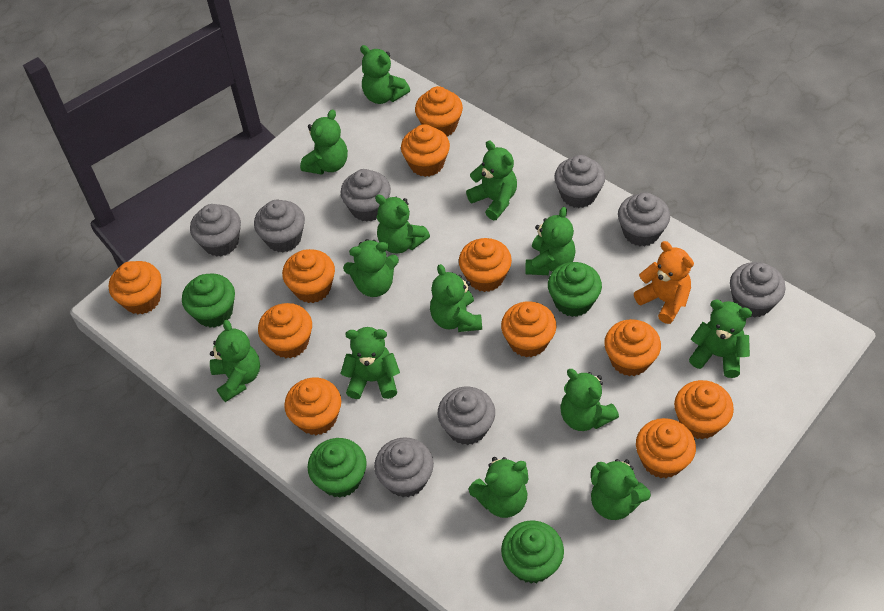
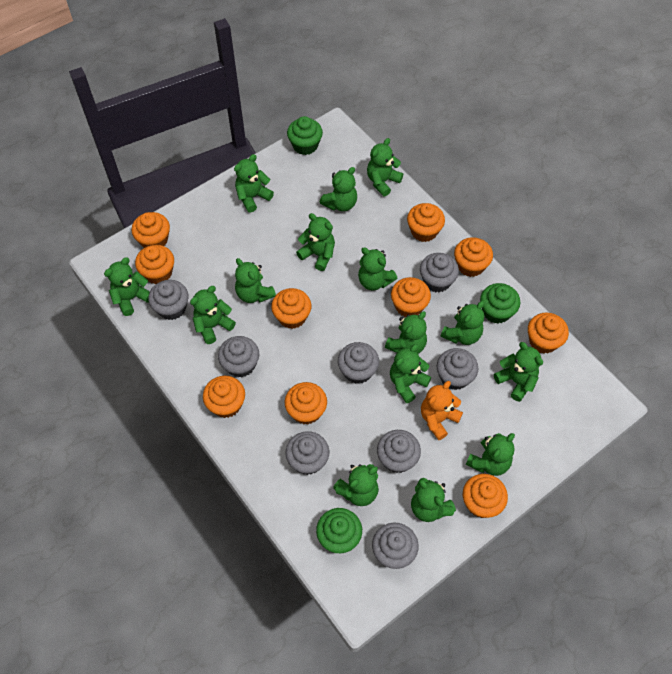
green cupcake: 4 -> 3
green teddy bear: 13 -> 15
orange cupcake: 11 -> 10

